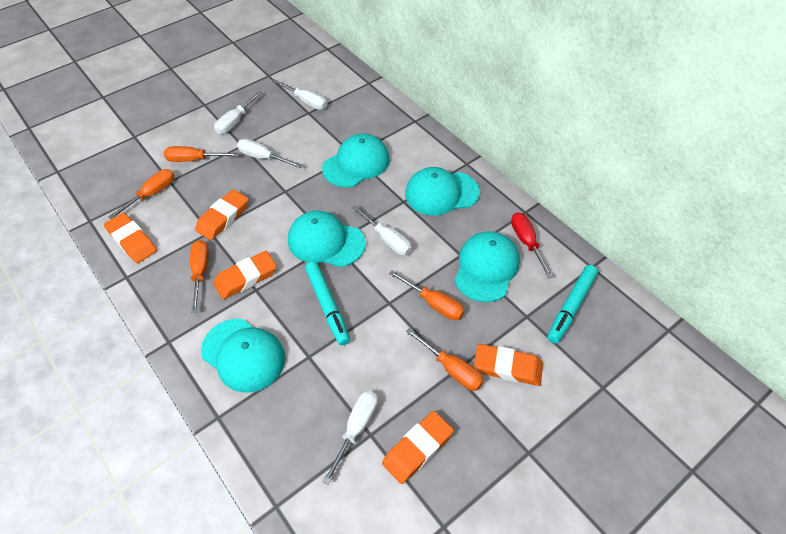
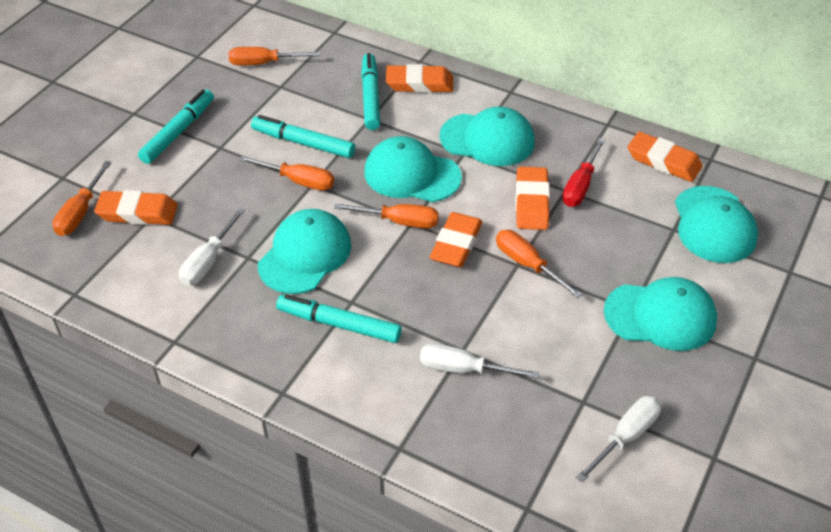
turquoise marker: 2 -> 4
white screwdriver: 5 -> 3

